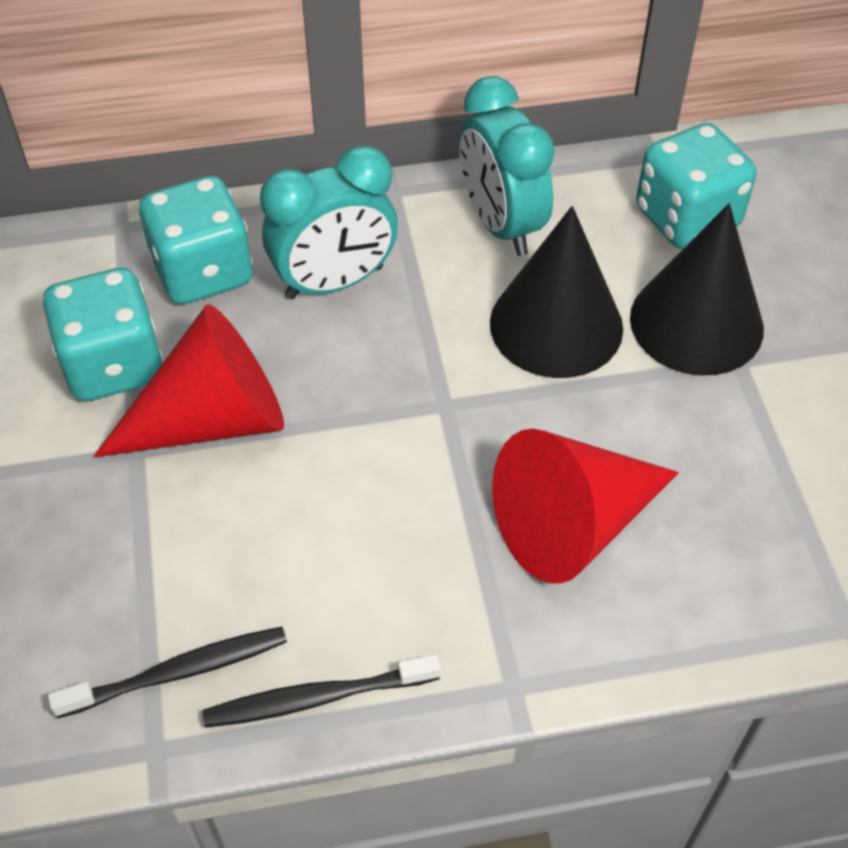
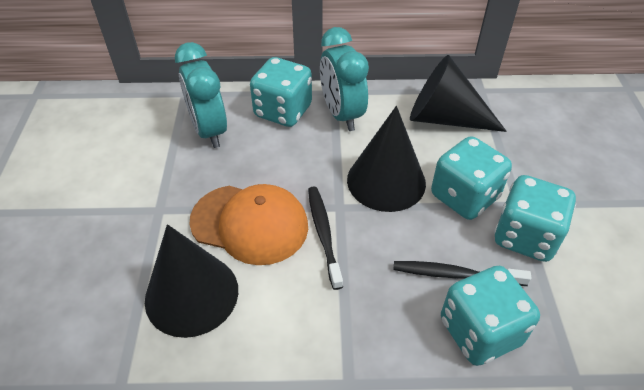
black cone: 2 -> 3
orange cap: 0 -> 1
red cone: 2 -> 0
turquoise dice: 3 -> 4

